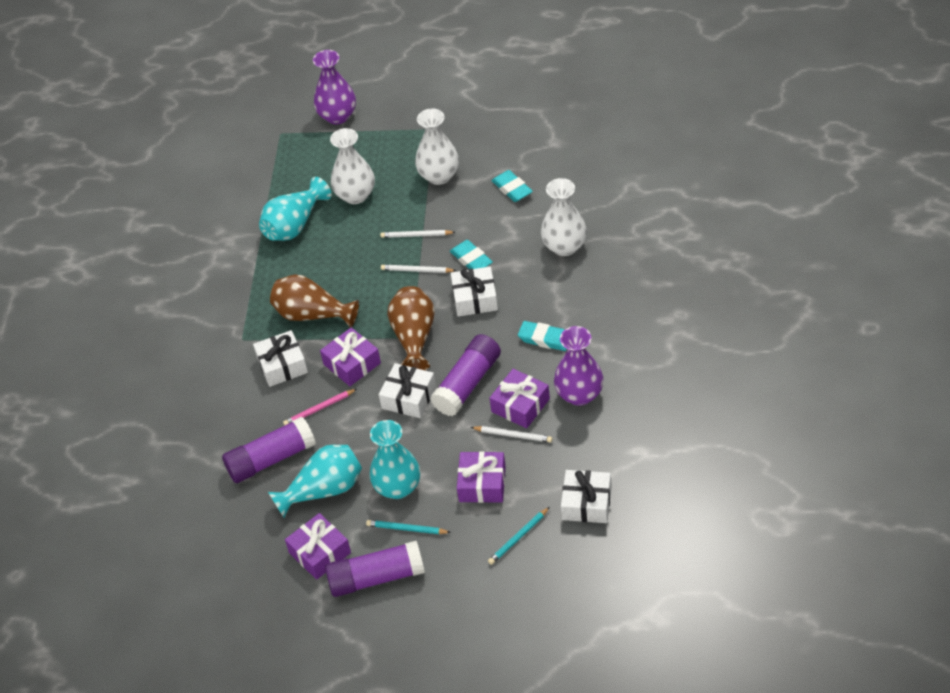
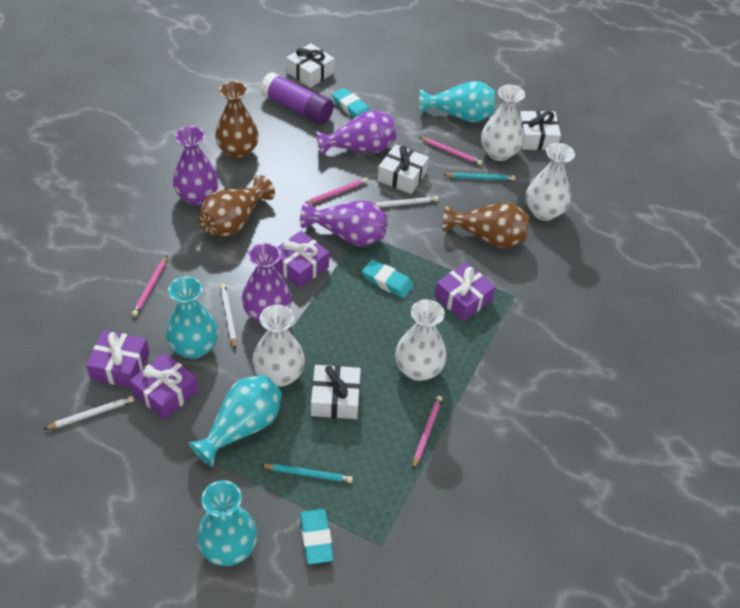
brown vase: 2 -> 3
pink pencil: 1 -> 4
purple glue stick: 3 -> 1
purple vase: 2 -> 4
turquoise vase: 3 -> 4
white vase: 3 -> 4

